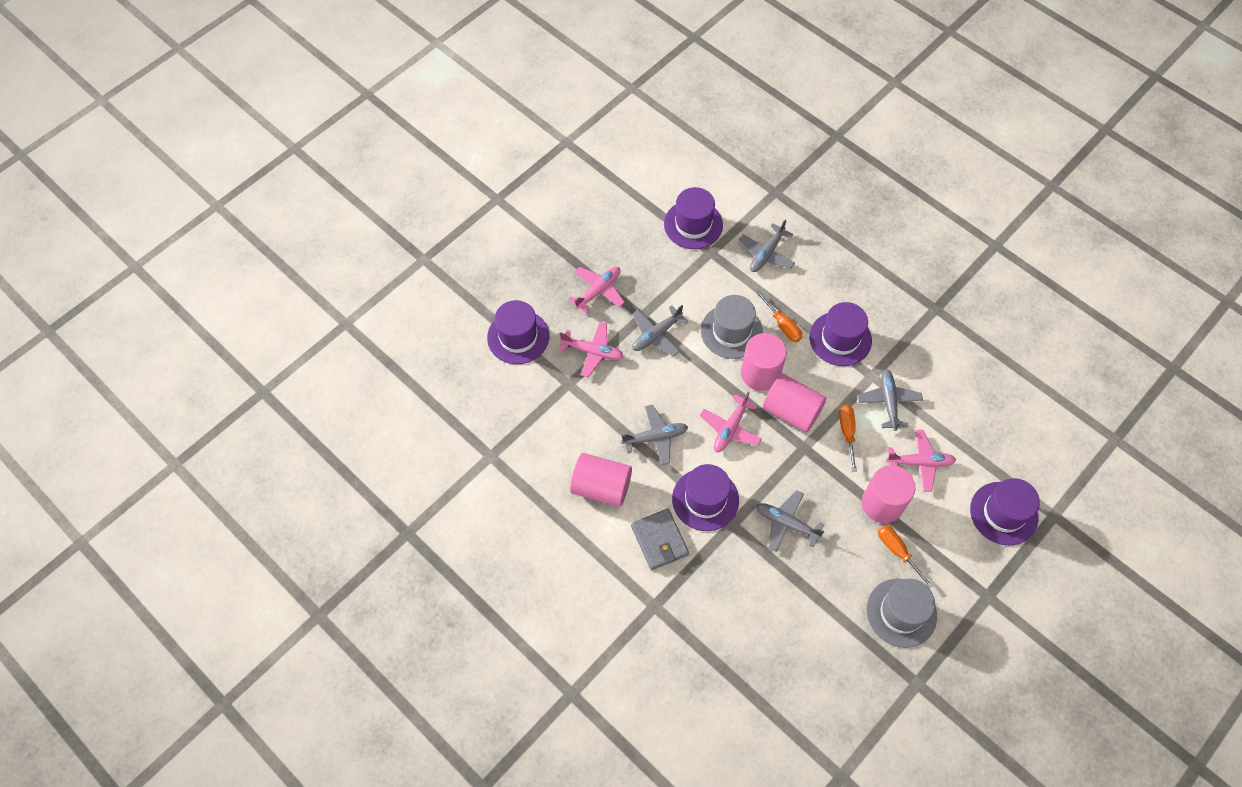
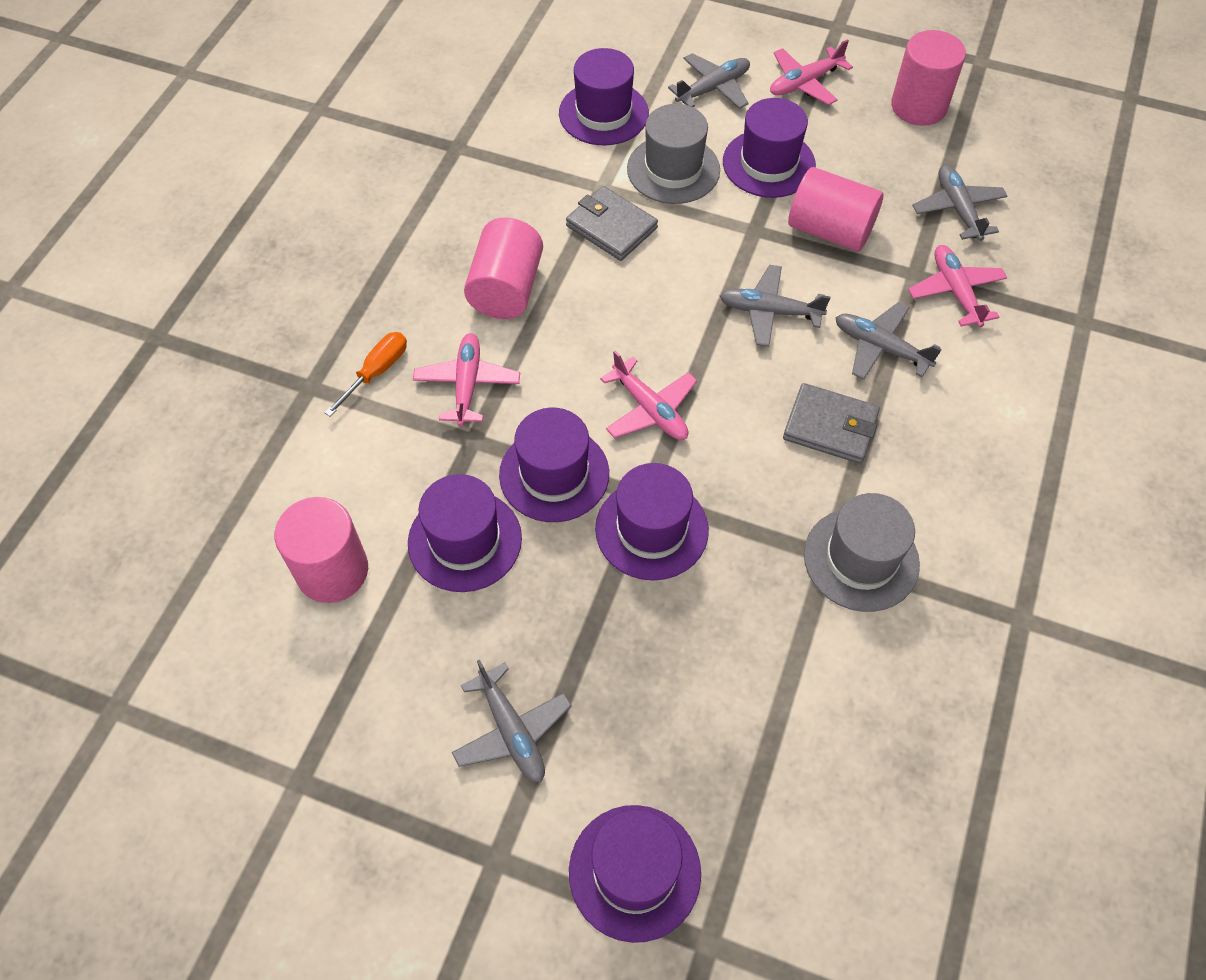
grey wallet: 1 -> 2
orange screwdriver: 3 -> 1
purple hat: 5 -> 6

